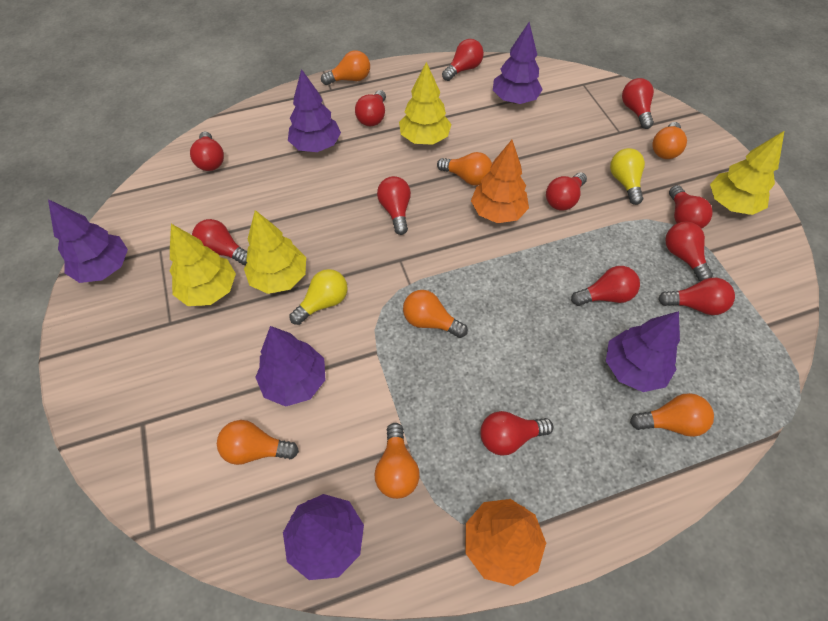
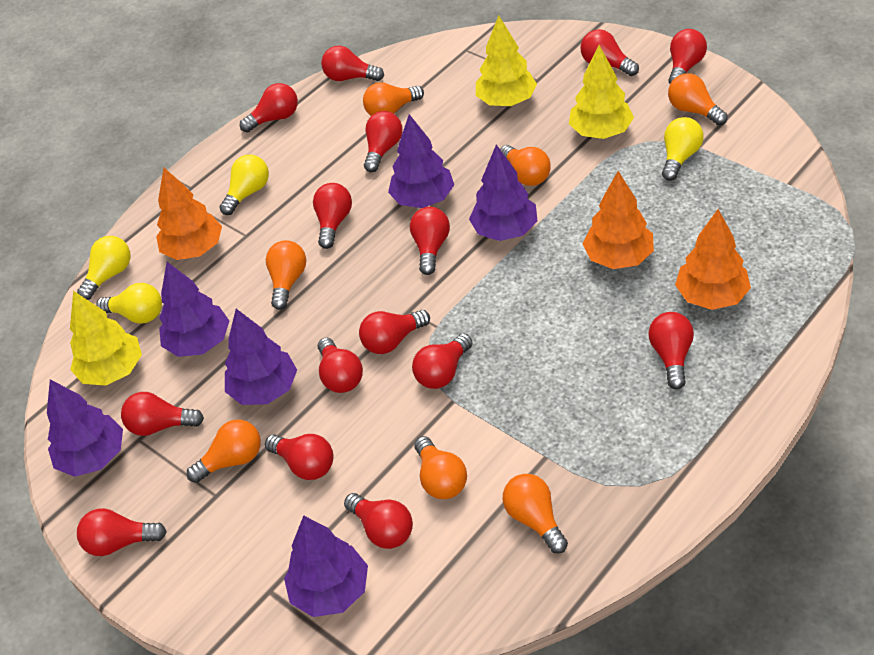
orange tree: 2 -> 3
red light bulb: 12 -> 15
yellow light bulb: 2 -> 4
yellow tree: 4 -> 3

